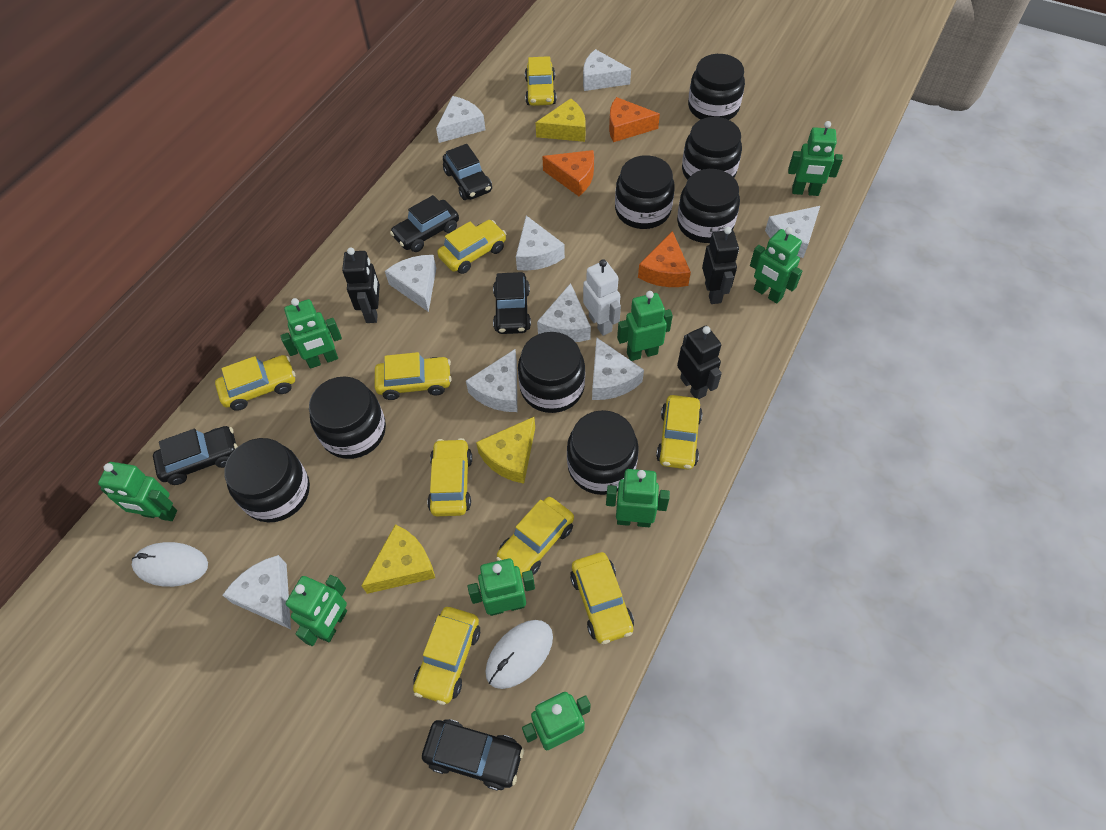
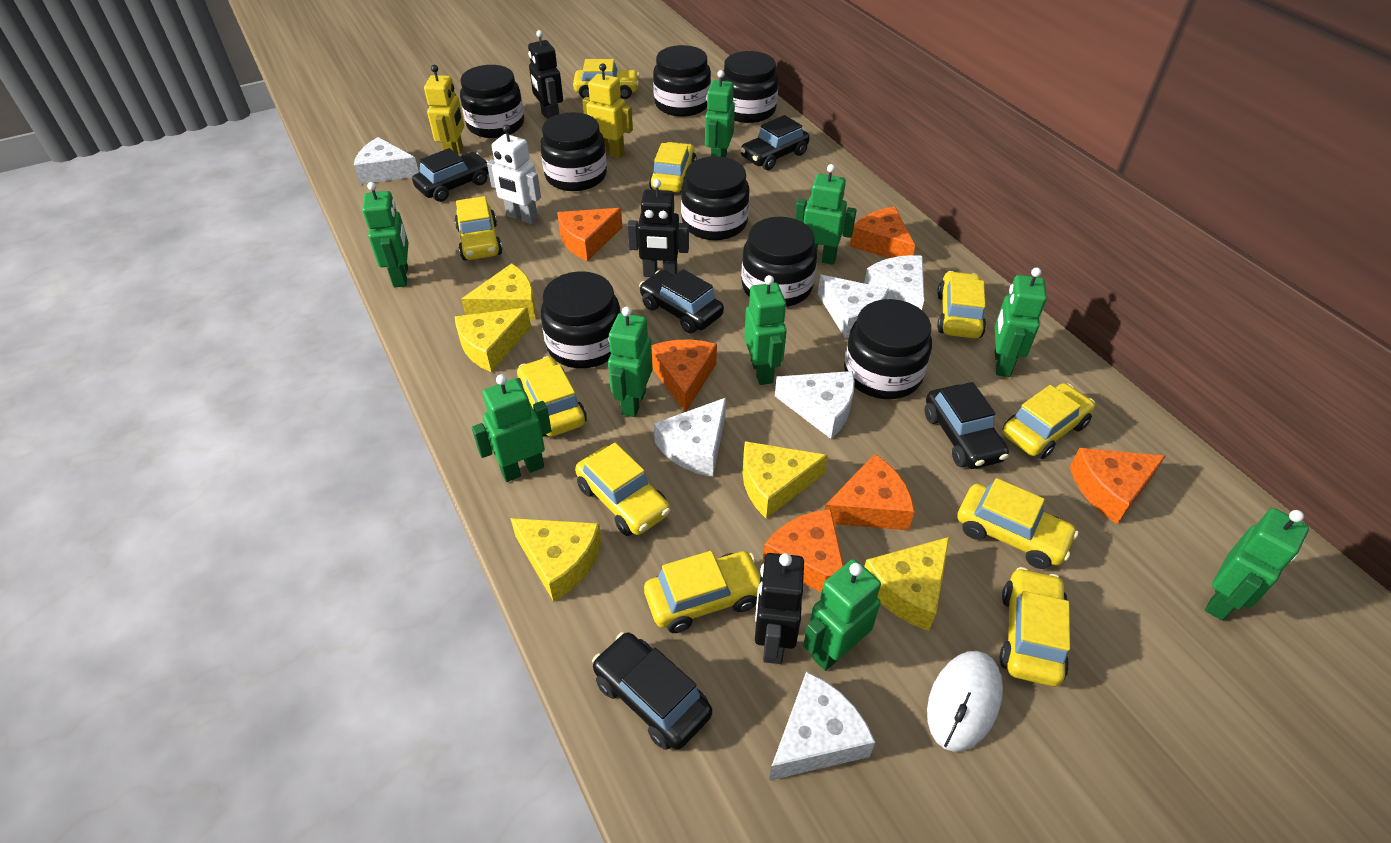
orange cheese: 3 -> 6
white cheese: 9 -> 6
white mouse: 2 -> 1
yellow car: 9 -> 10
yellow cheese: 3 -> 5
yellow robot: 0 -> 2

